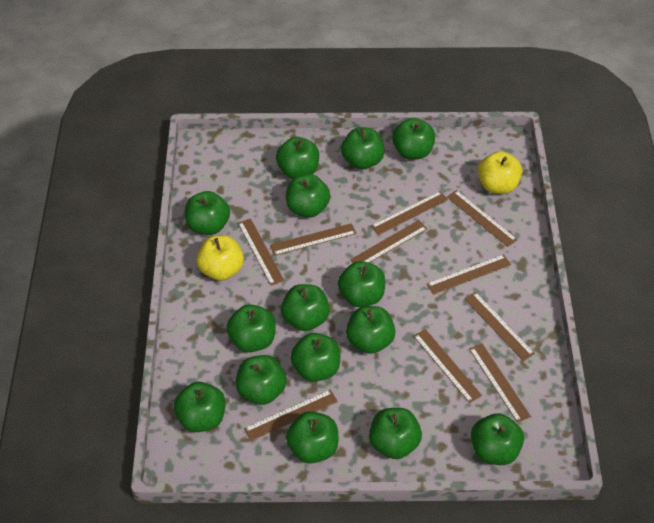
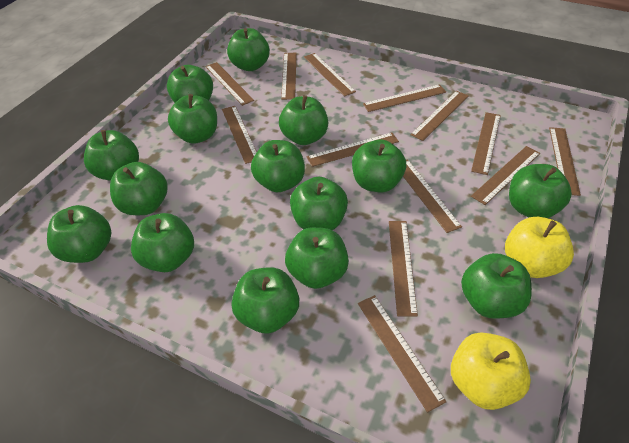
brown ruler: 10 -> 13

